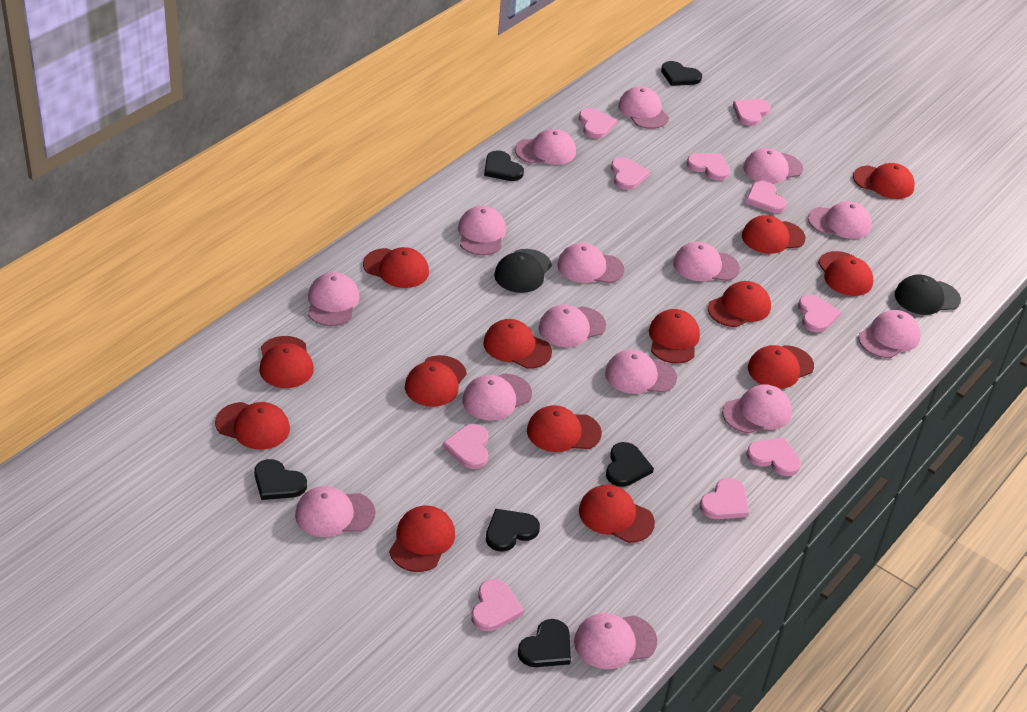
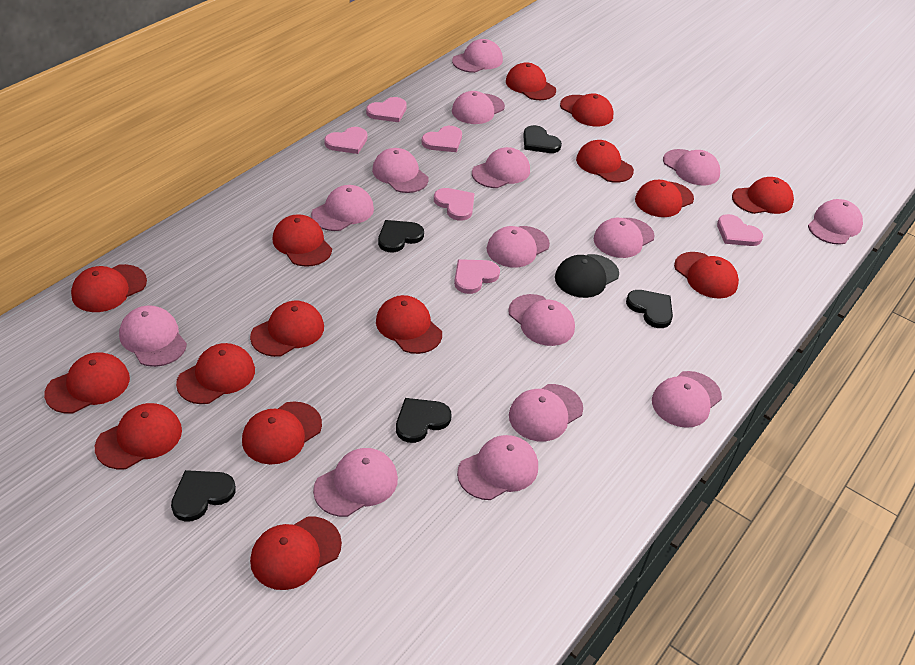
black cap: 2 -> 1
black heart: 6 -> 5
pink heart: 10 -> 6
red cap: 14 -> 15

